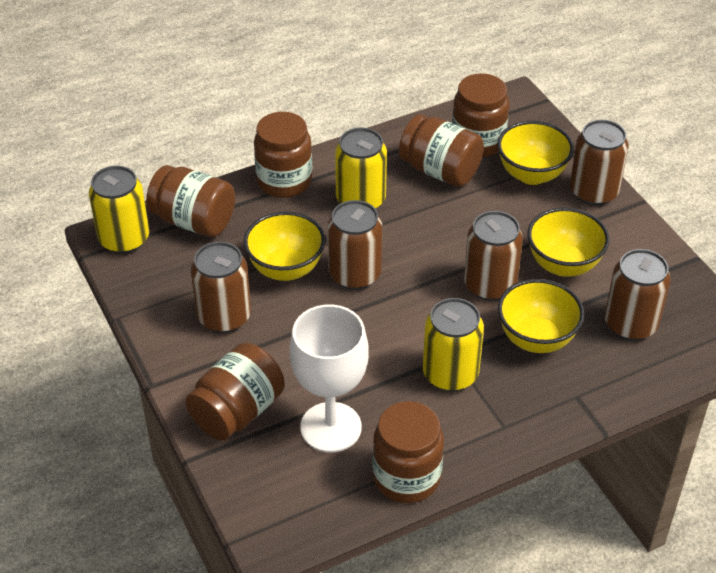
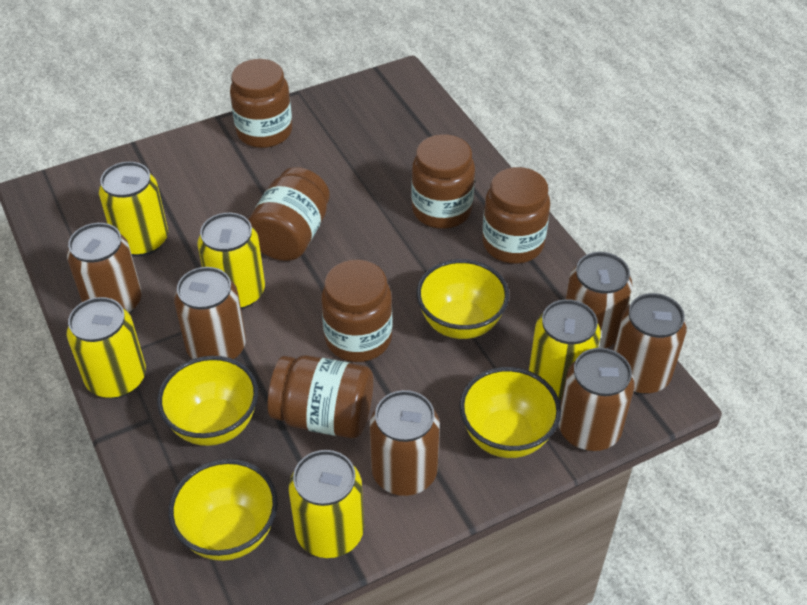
brown can: 5 -> 6
white goblet: 1 -> 0
yellow can: 3 -> 5

